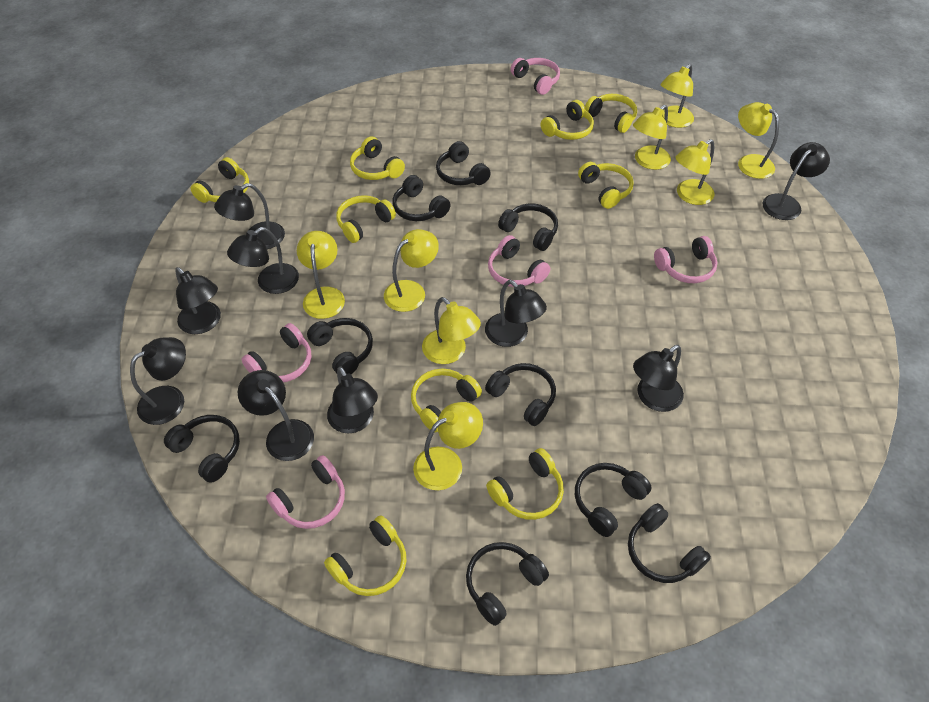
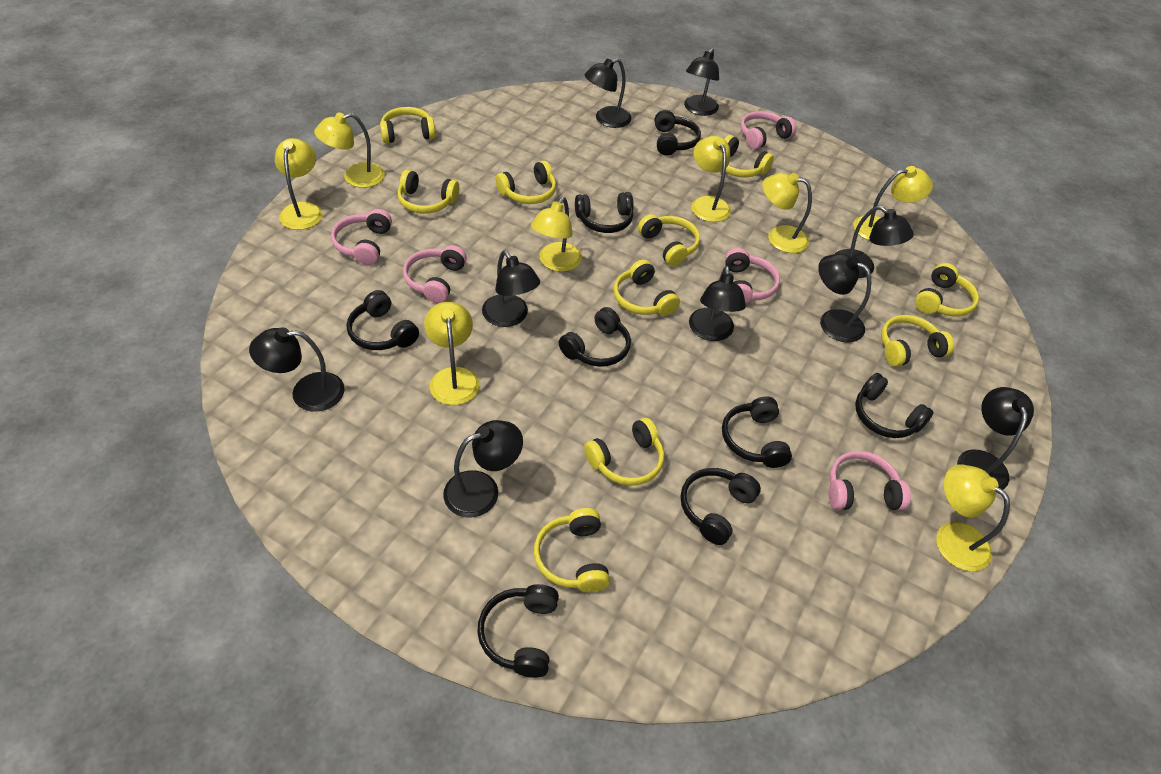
black headphones: 9 -> 8
yellow headphones: 9 -> 10

